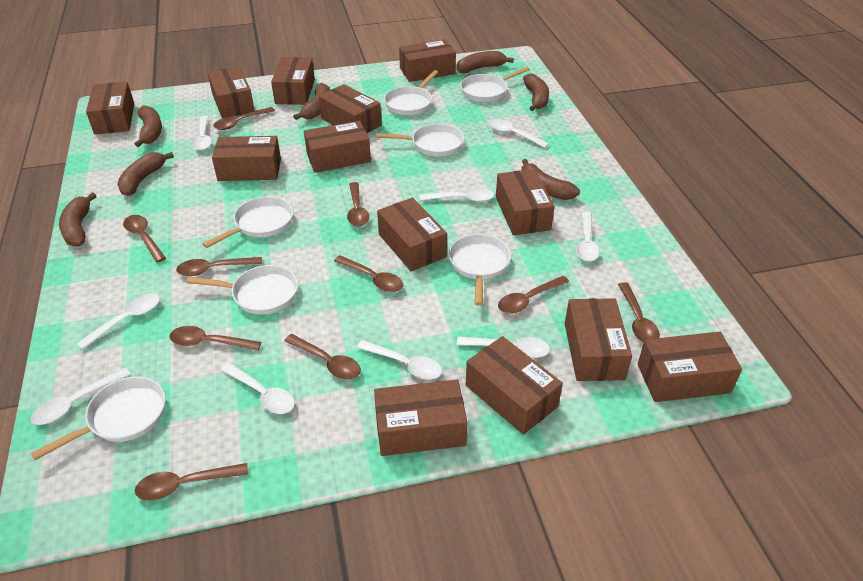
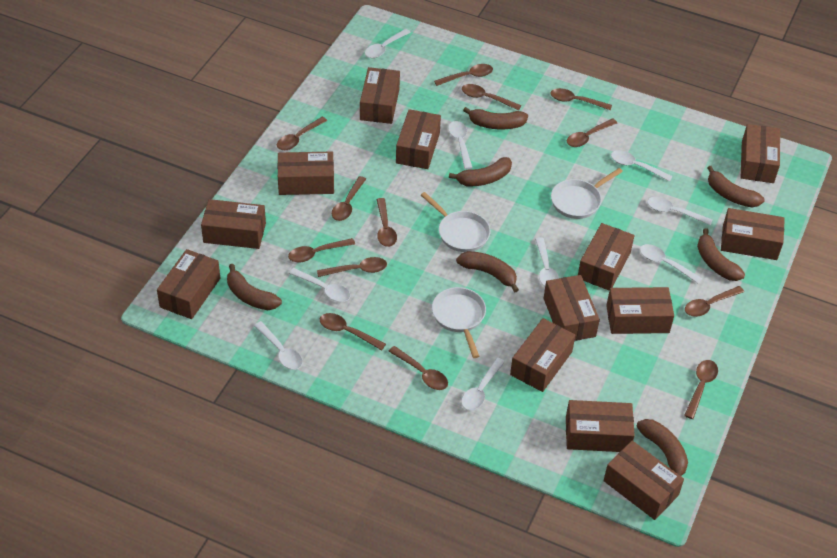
brown spoon: 10 -> 13
white pan: 7 -> 3

